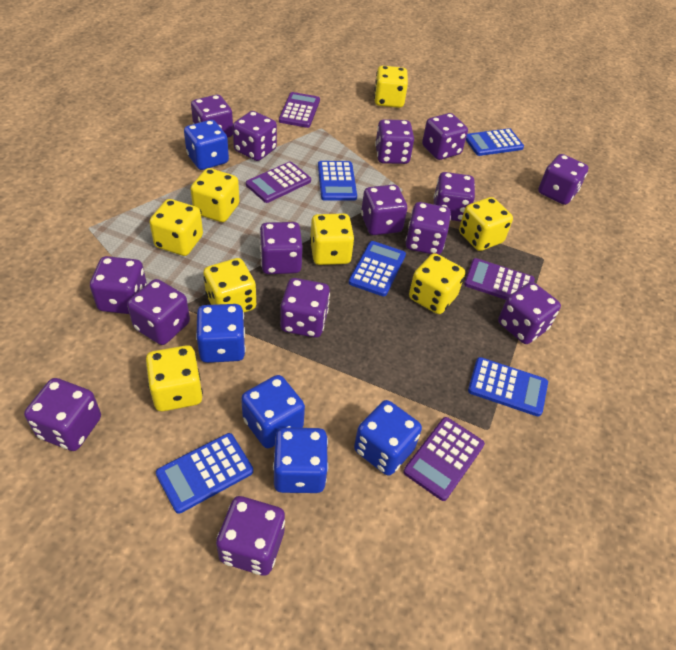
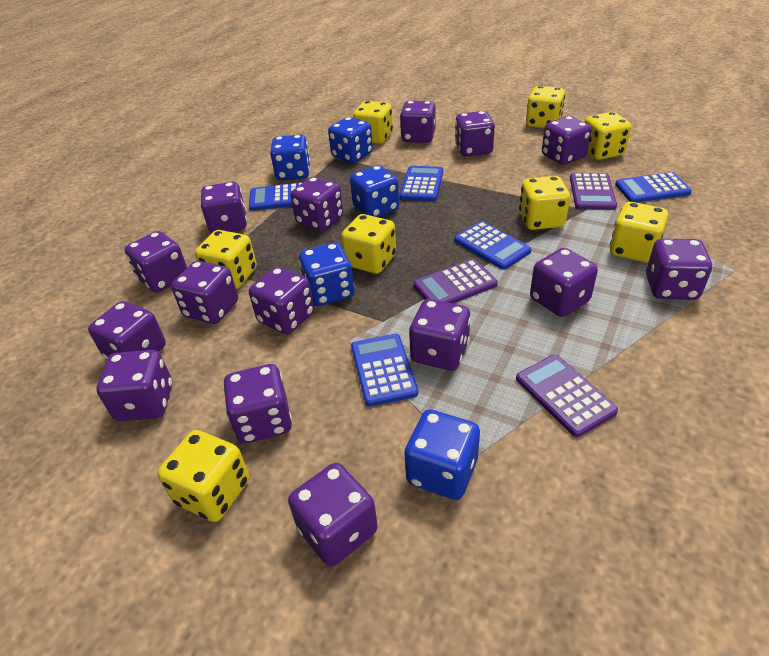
purple calculator: 4 -> 3

